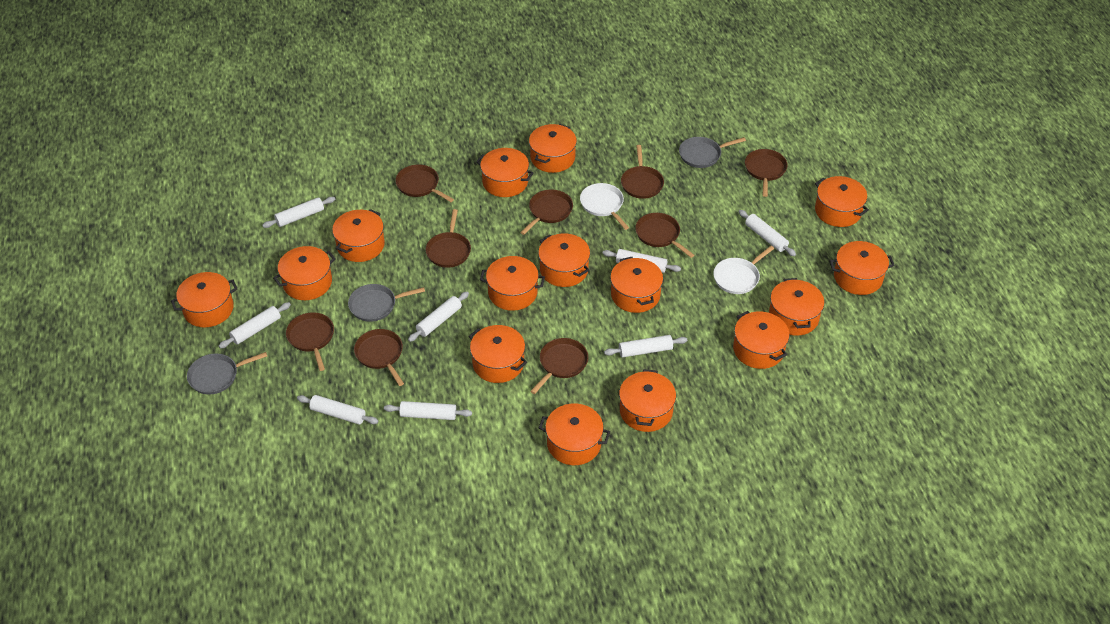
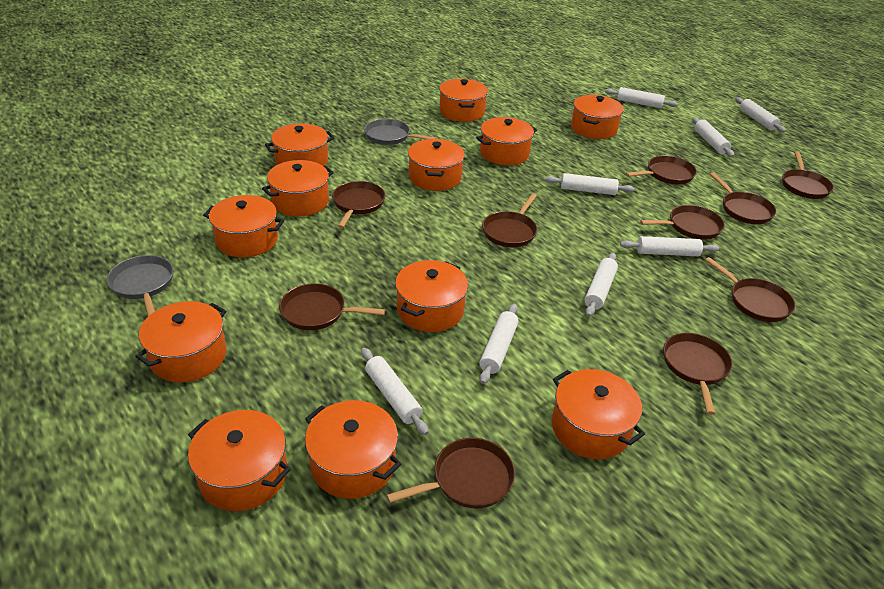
brown pan: 9 -> 10
grey pan: 3 -> 2
orange pot: 15 -> 12
white pan: 2 -> 0

